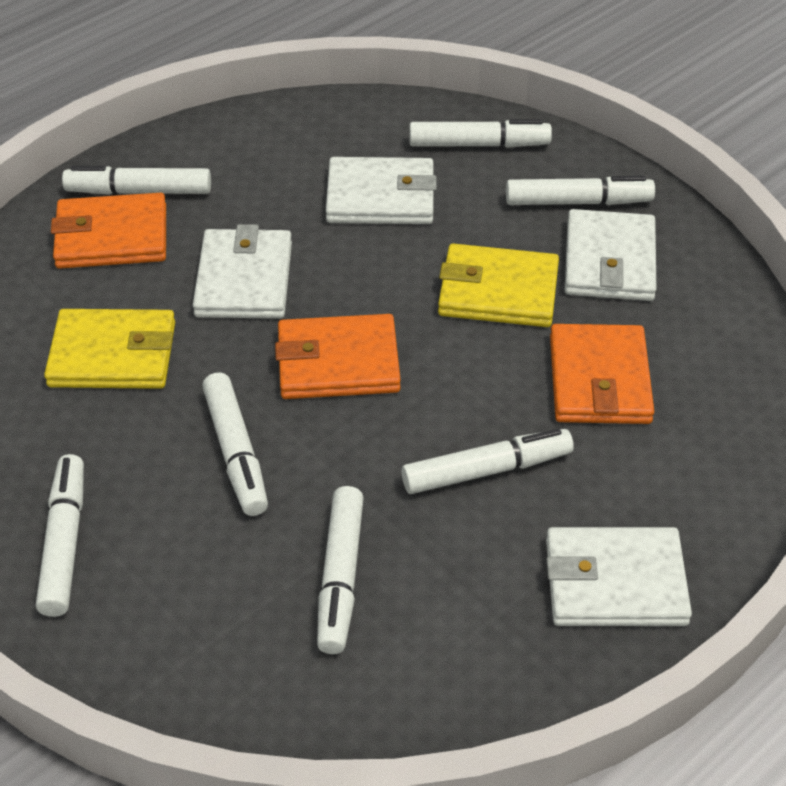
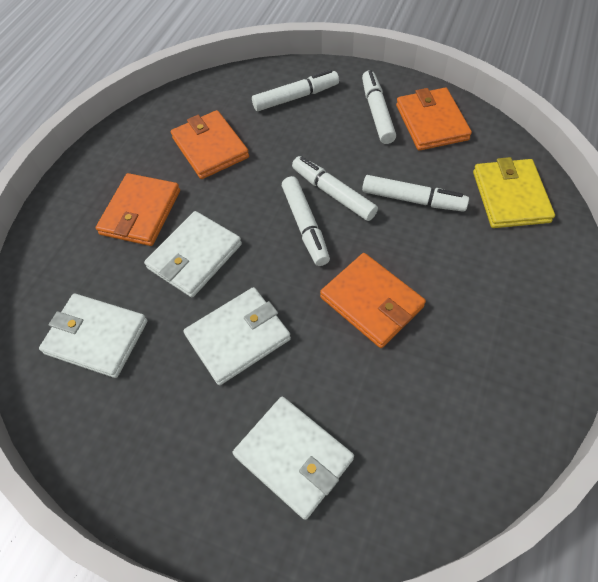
orange wallet: 3 -> 4
white marker: 7 -> 5
yellow wallet: 2 -> 1

